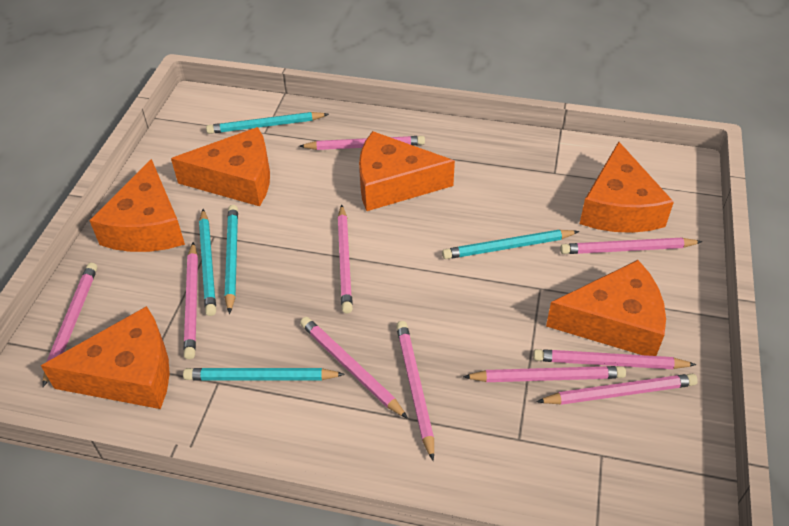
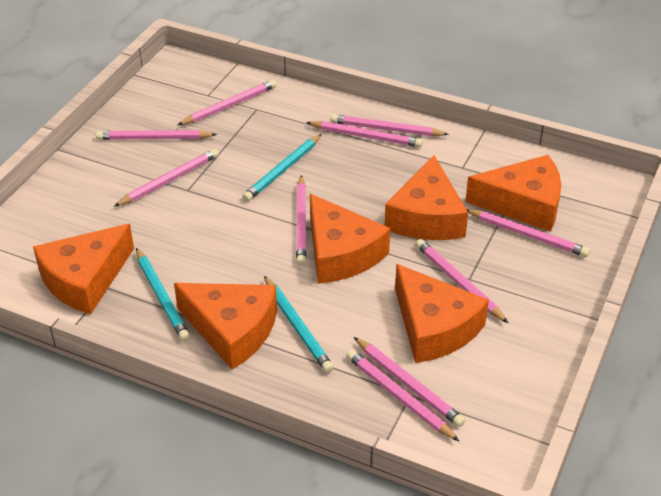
turquoise pencil: 5 -> 3

